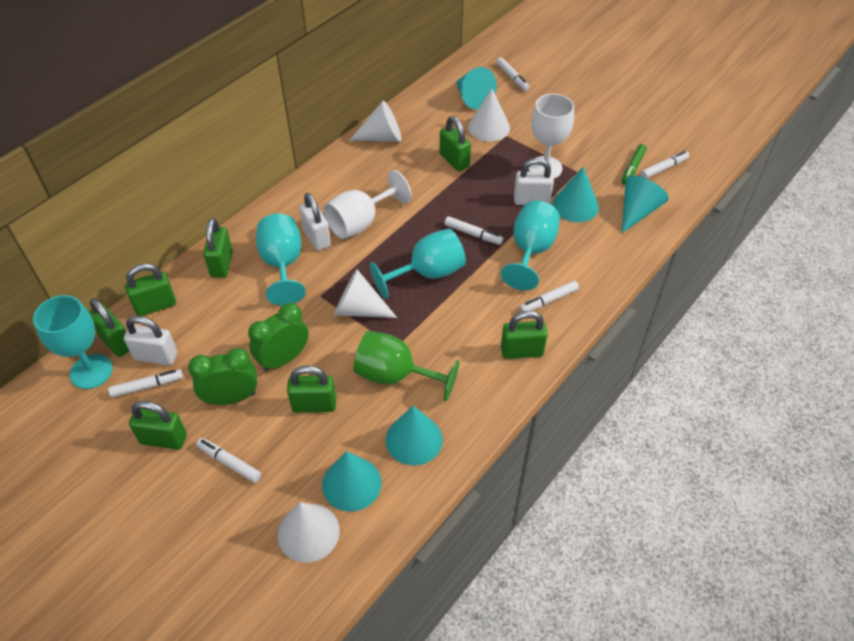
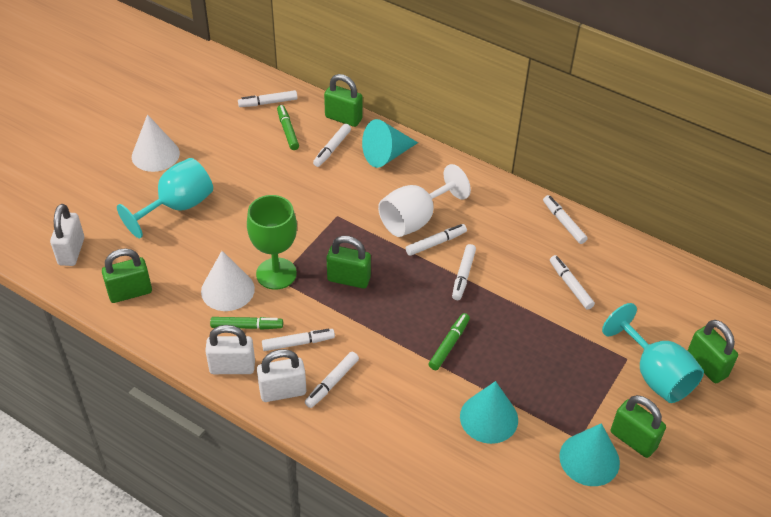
green clock: 2 -> 0
green marker: 1 -> 3
green padlock: 7 -> 5
turquoise cone: 5 -> 3
turquoise goblet: 4 -> 2
white cone: 4 -> 2
white goblet: 2 -> 1
white marker: 6 -> 8

